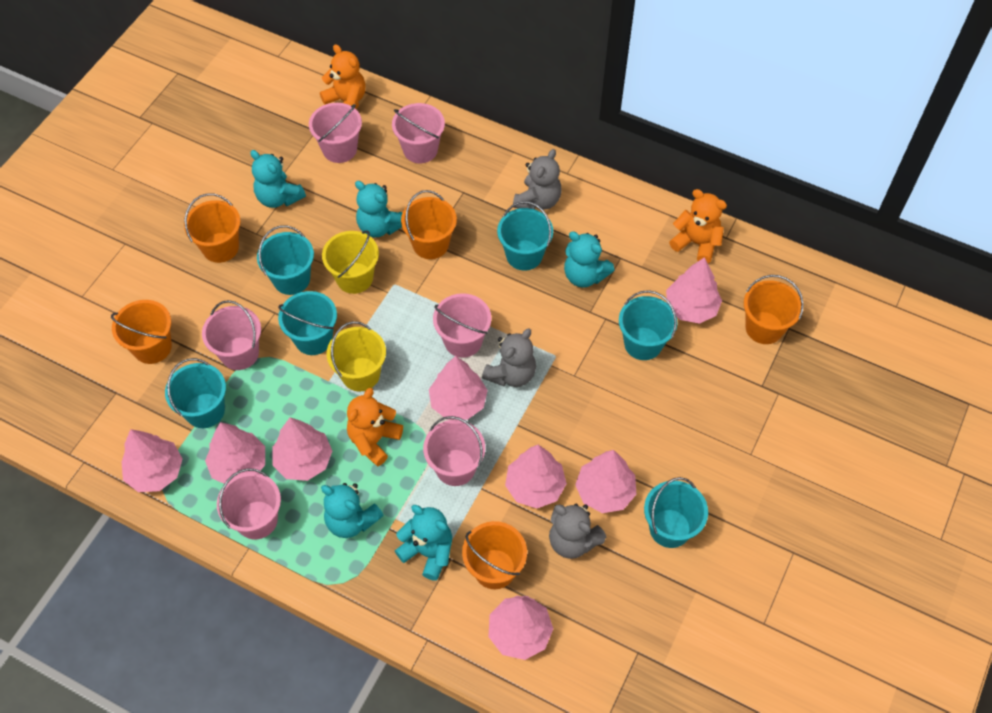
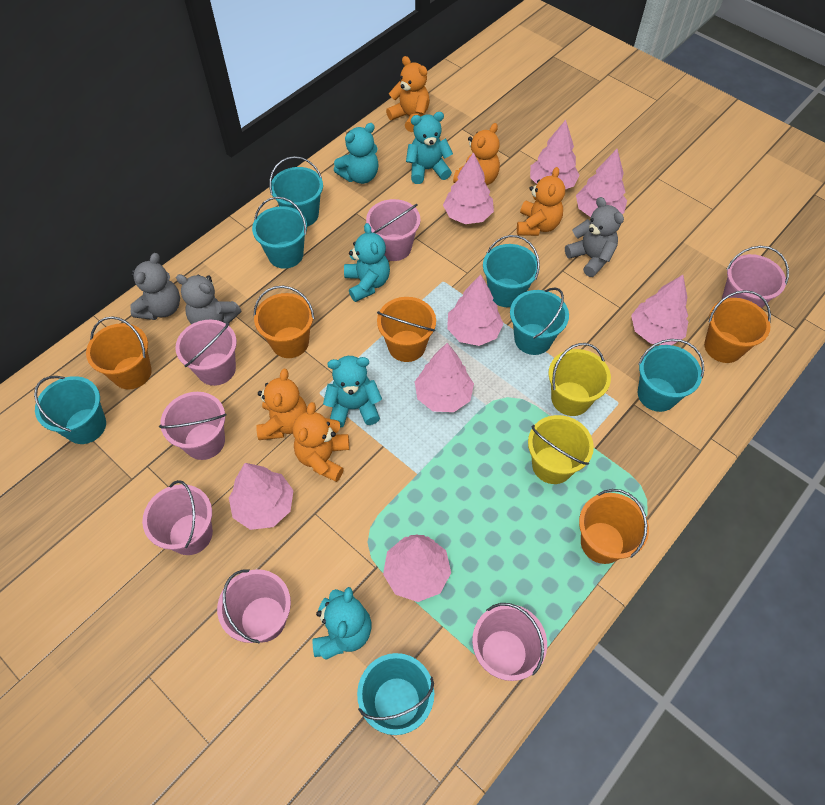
orange teddy bear: 3 -> 5
pink bucket: 6 -> 7
turquoise bucket: 6 -> 7

